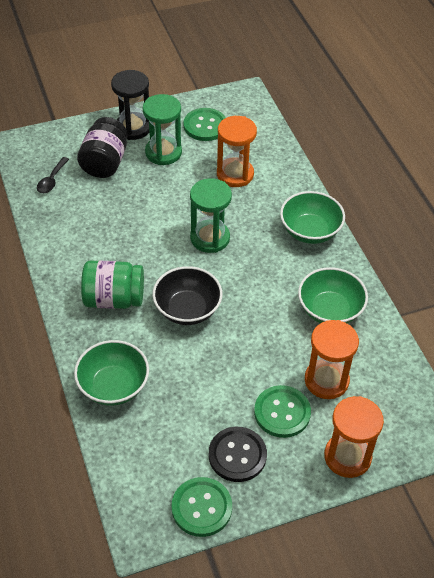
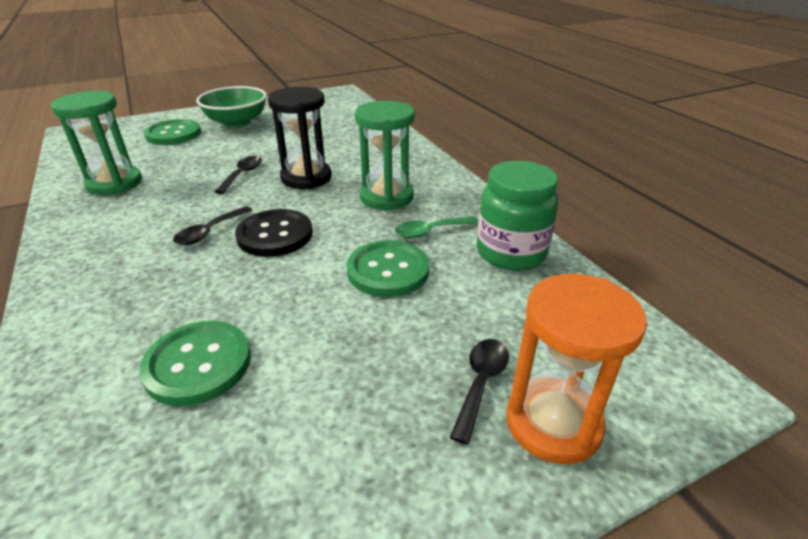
black bowl: 1 -> 0
black jar: 1 -> 0
black spoon: 1 -> 3
green bowl: 3 -> 1
green spoon: 0 -> 1
orange hourglass: 3 -> 1

